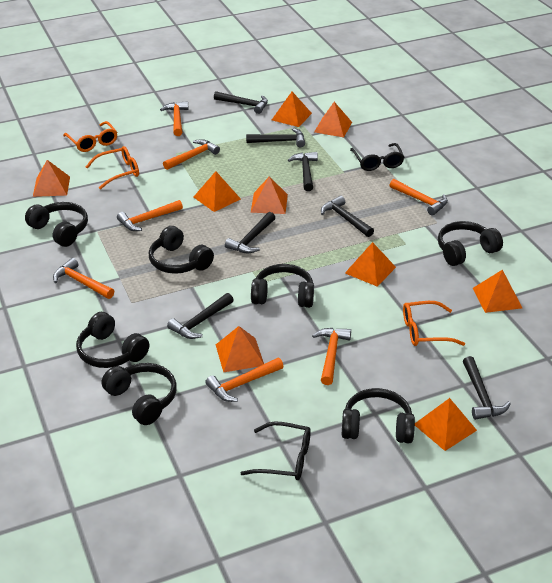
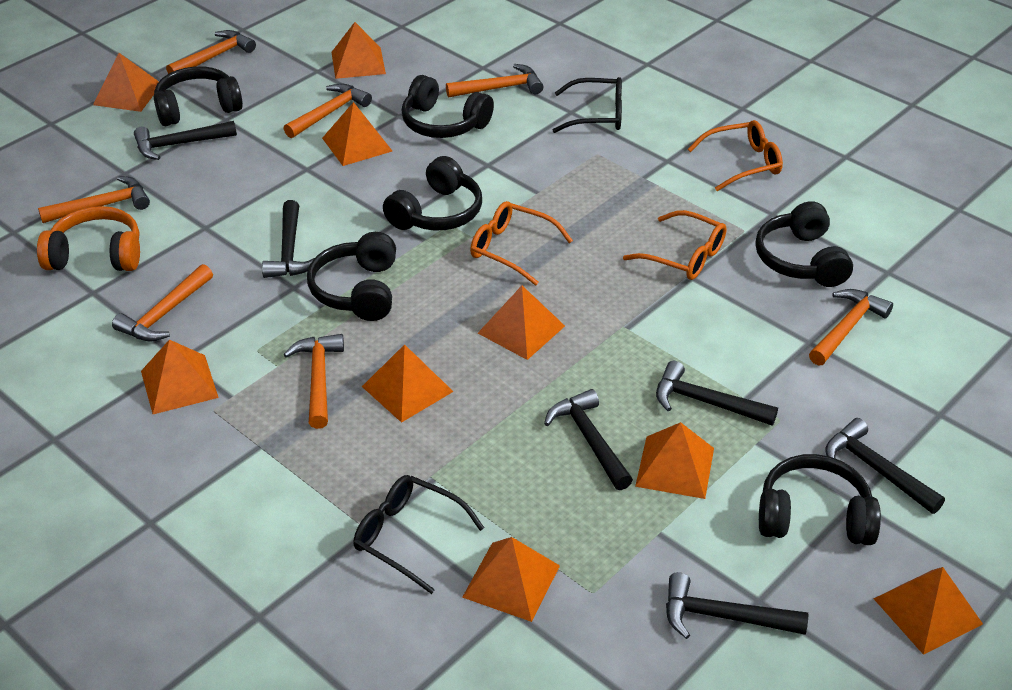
black hammer: 7 -> 6
black headphones: 7 -> 6
orange headphones: 0 -> 1

